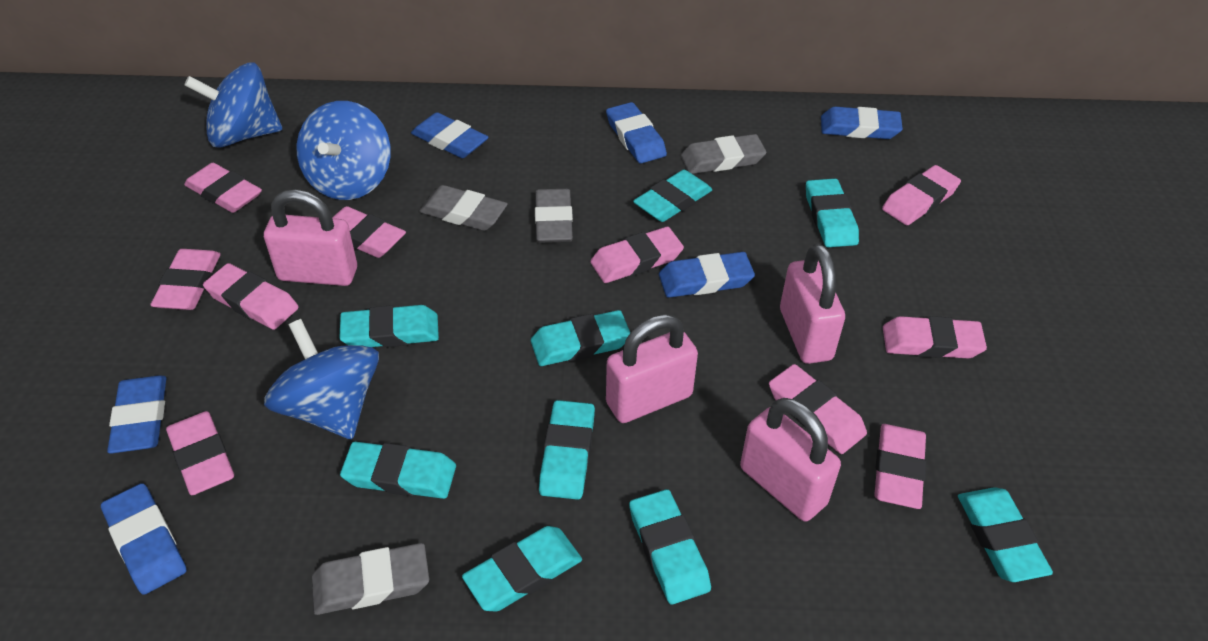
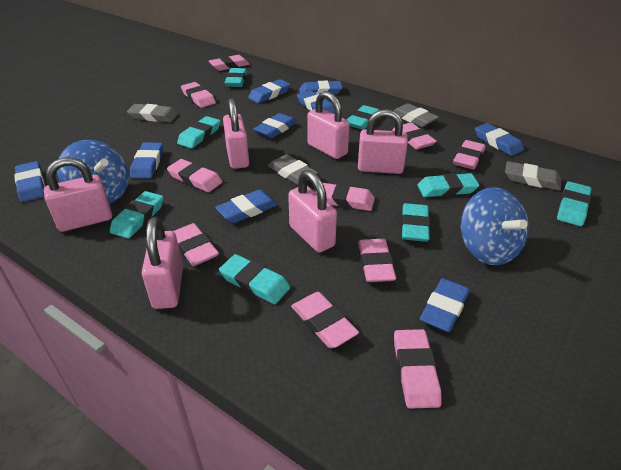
blue eraser: 6 -> 9
blue spinning top: 3 -> 2
pink padlock: 4 -> 6
turquoise eraser: 9 -> 8

